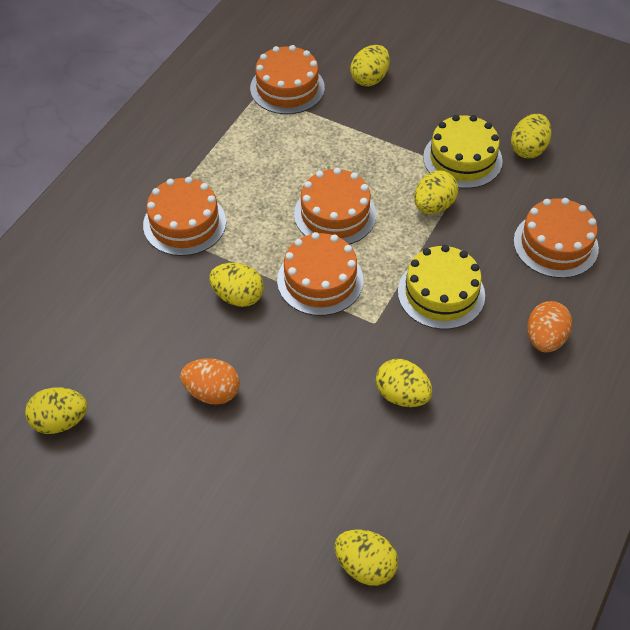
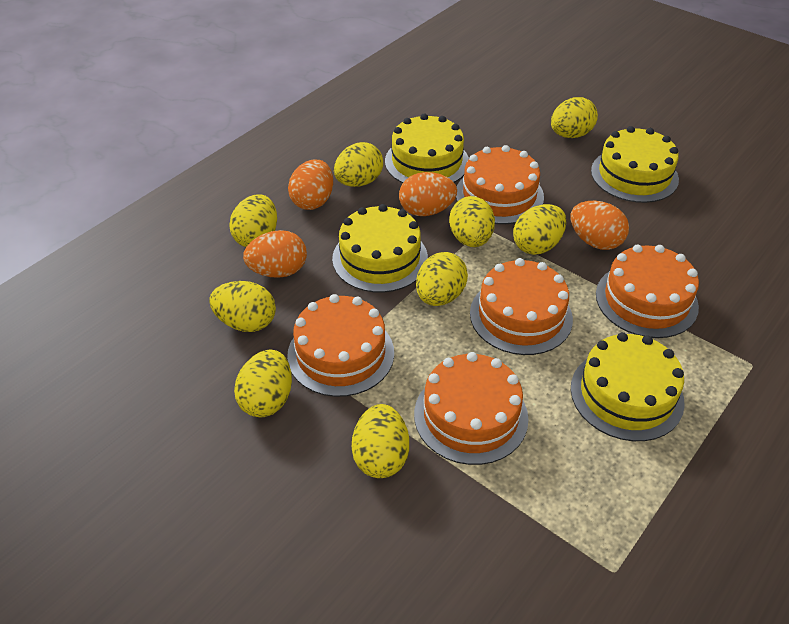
orange egg: 2 -> 4
yellow cake: 2 -> 4
yellow egg: 7 -> 9

